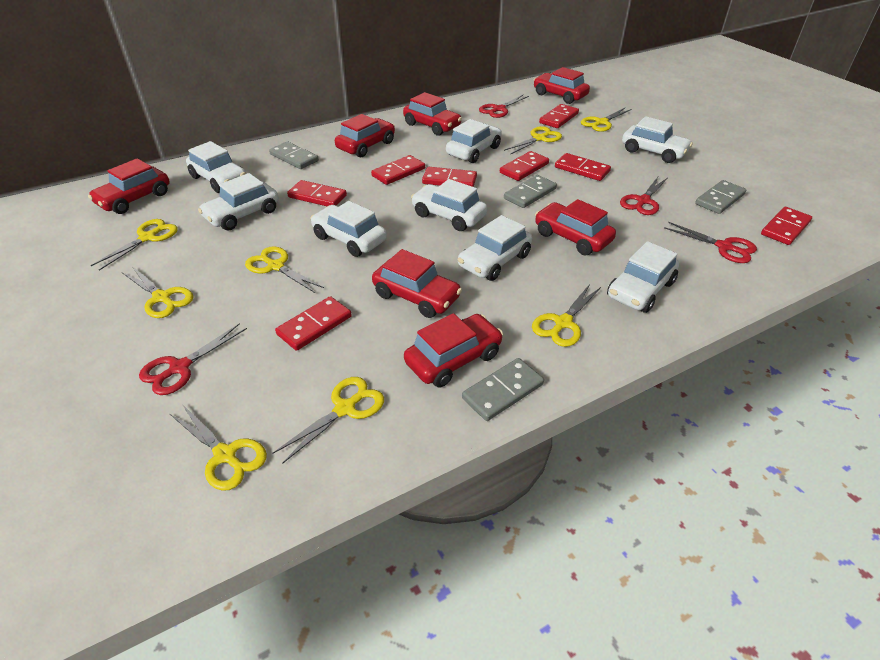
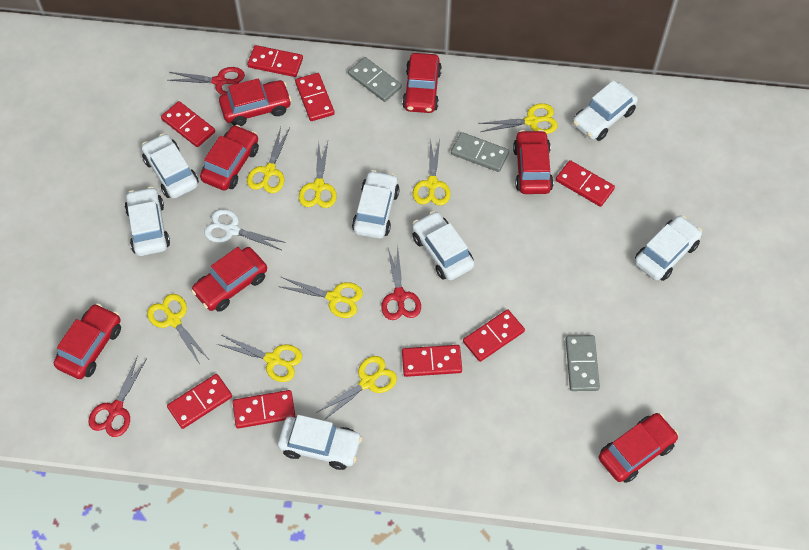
grey domino: 4 -> 3
red scissors: 4 -> 3
white car: 8 -> 7
white scissors: 0 -> 1

